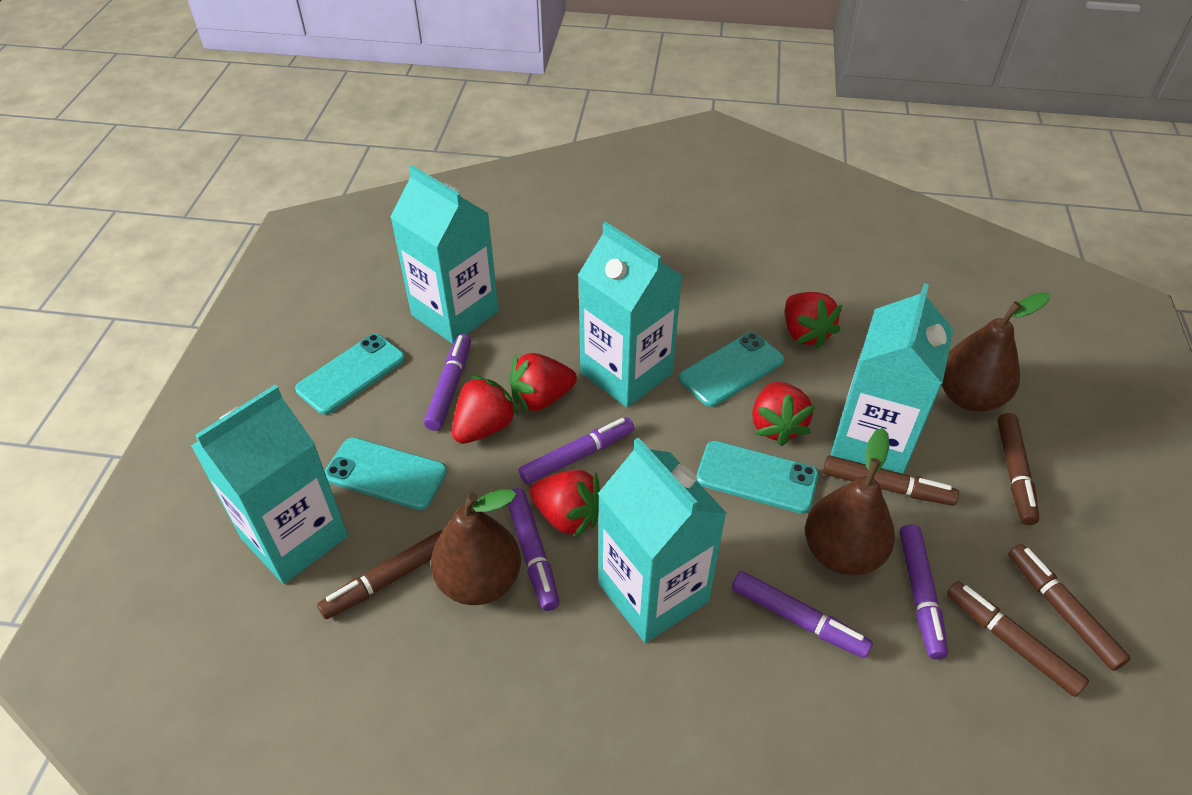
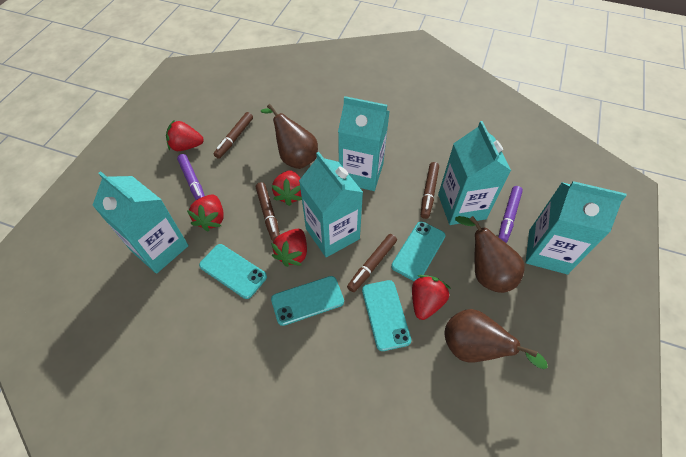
brown marker: 5 -> 4
purple marker: 5 -> 2

